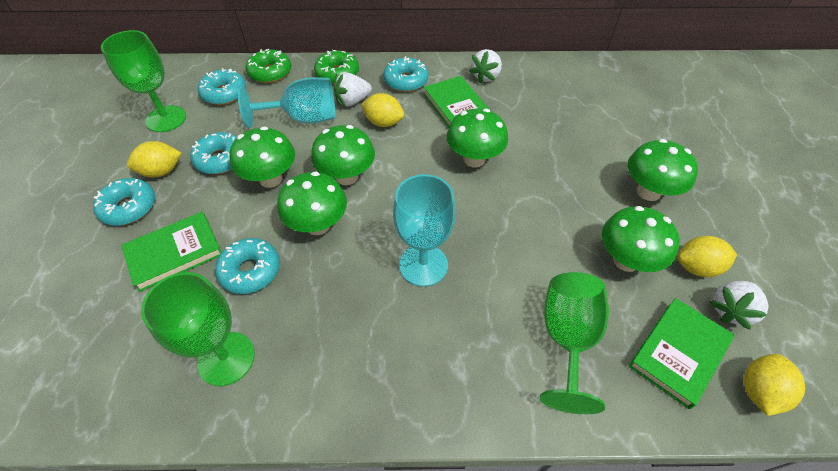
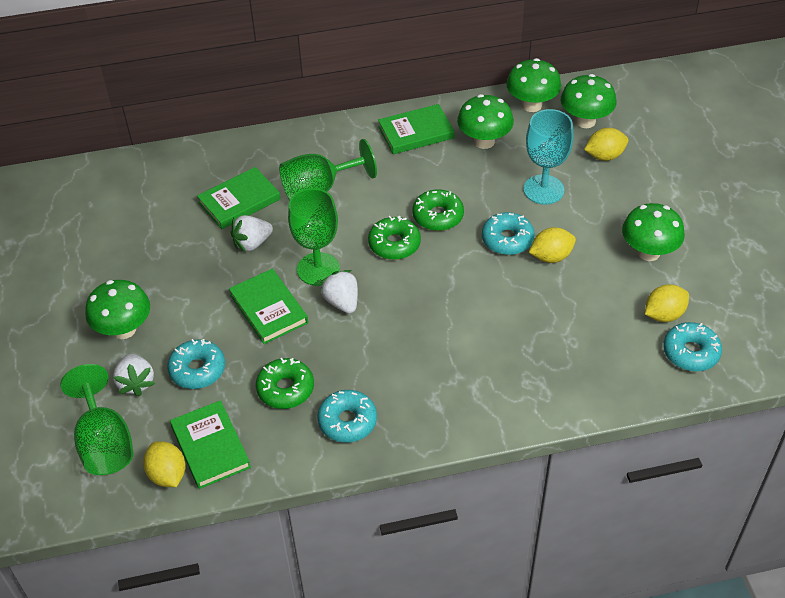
green book: 3 -> 4
green donut: 2 -> 3
green mushroom: 6 -> 5
turquoise donut: 5 -> 4
turquoise goblet: 2 -> 1

